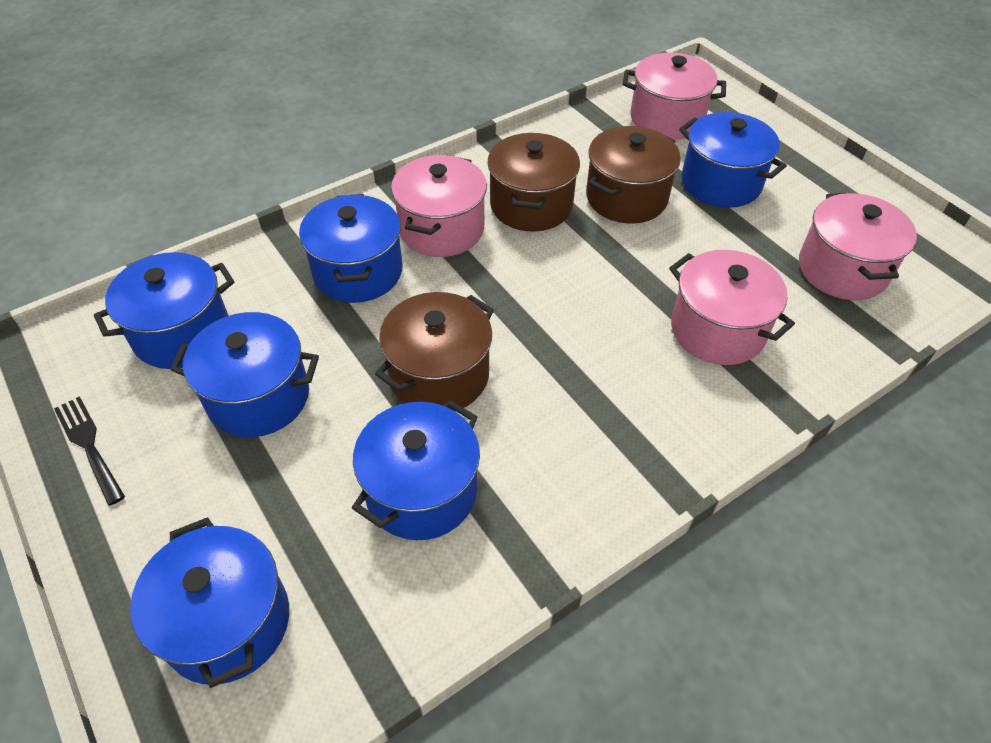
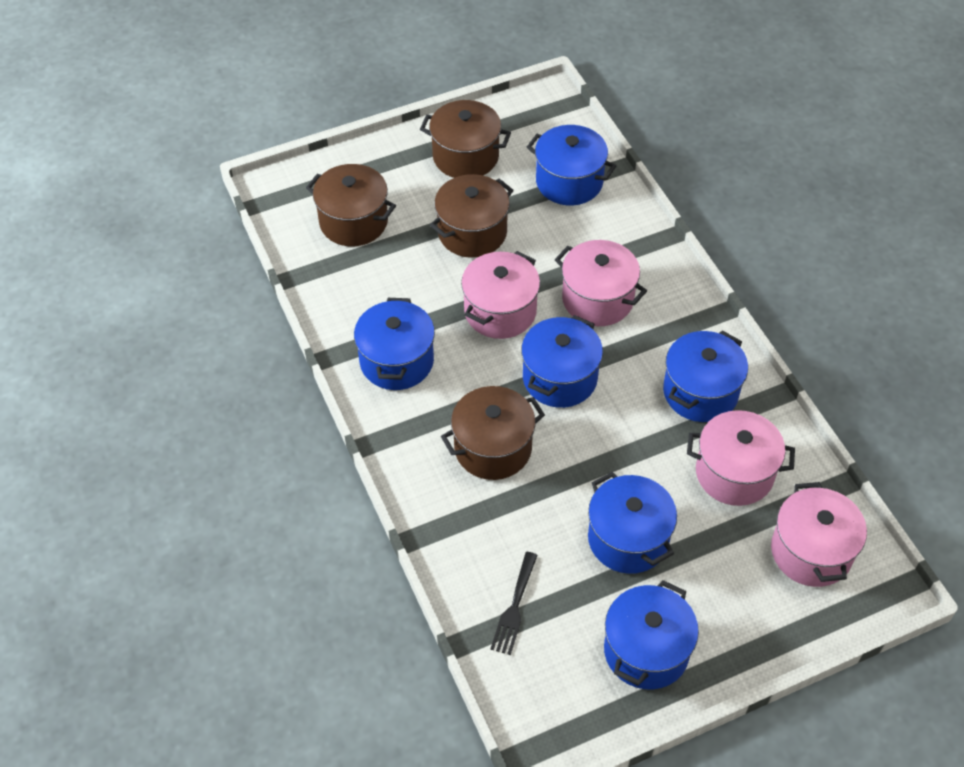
brown pot: 3 -> 4

